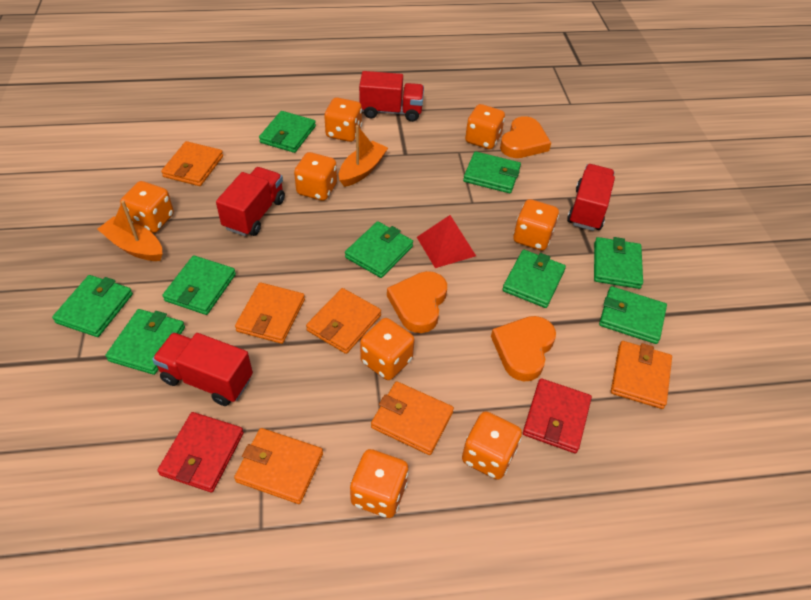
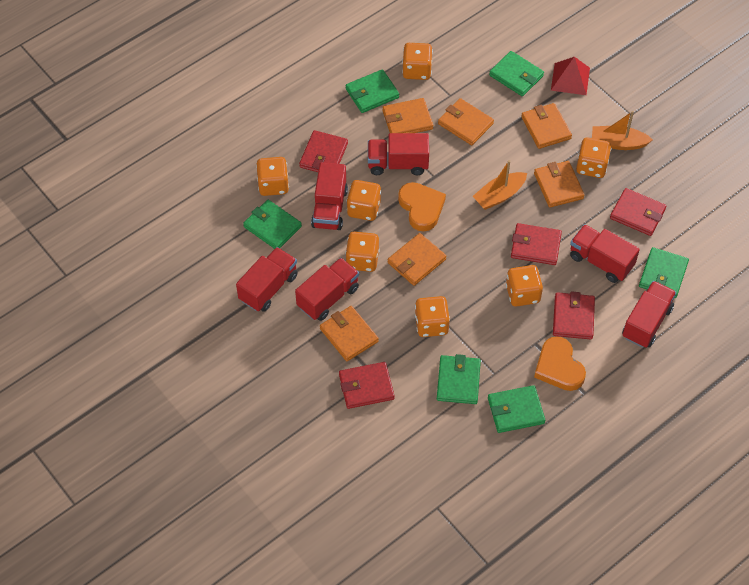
green wallet: 9 -> 6
orange dice: 8 -> 7
orange heart: 3 -> 2
red truck: 4 -> 6
red wallet: 2 -> 5

